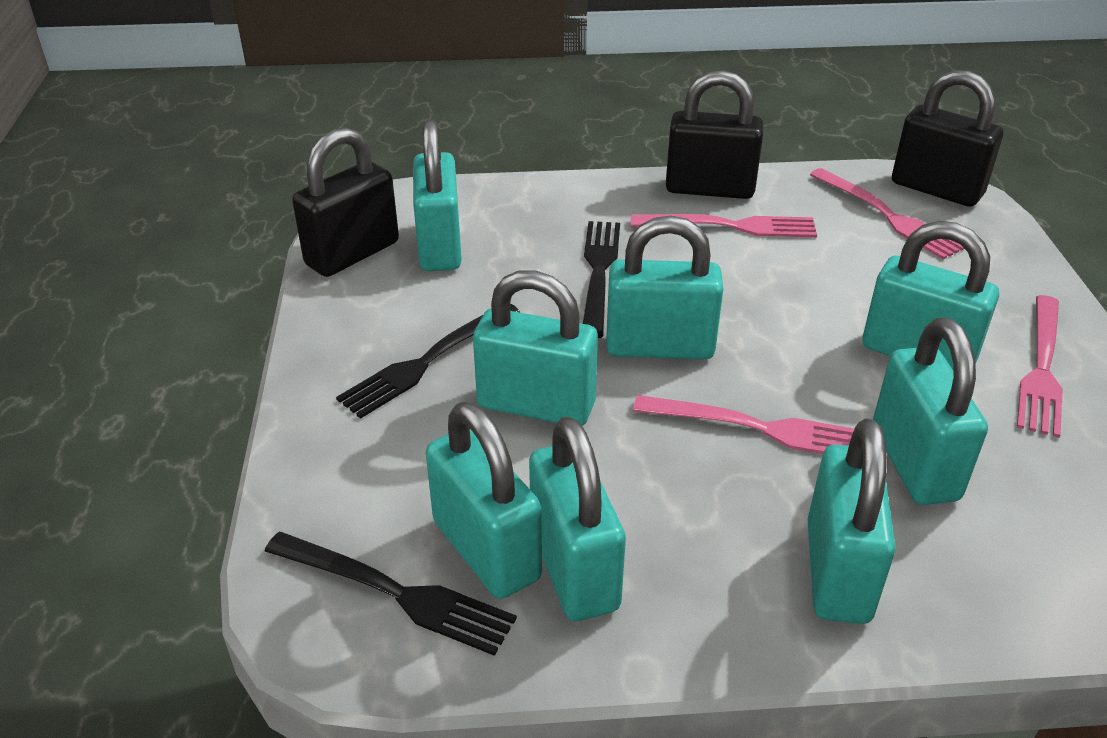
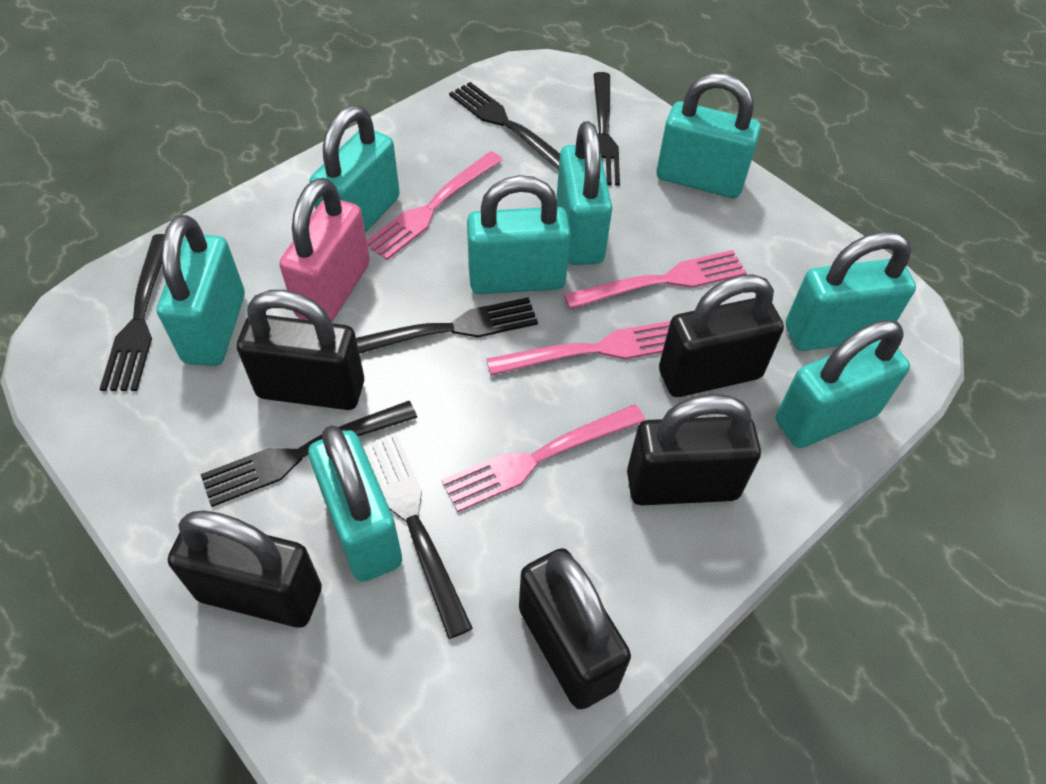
black fork: 3 -> 6
black padlock: 3 -> 5
pink padlock: 0 -> 1

